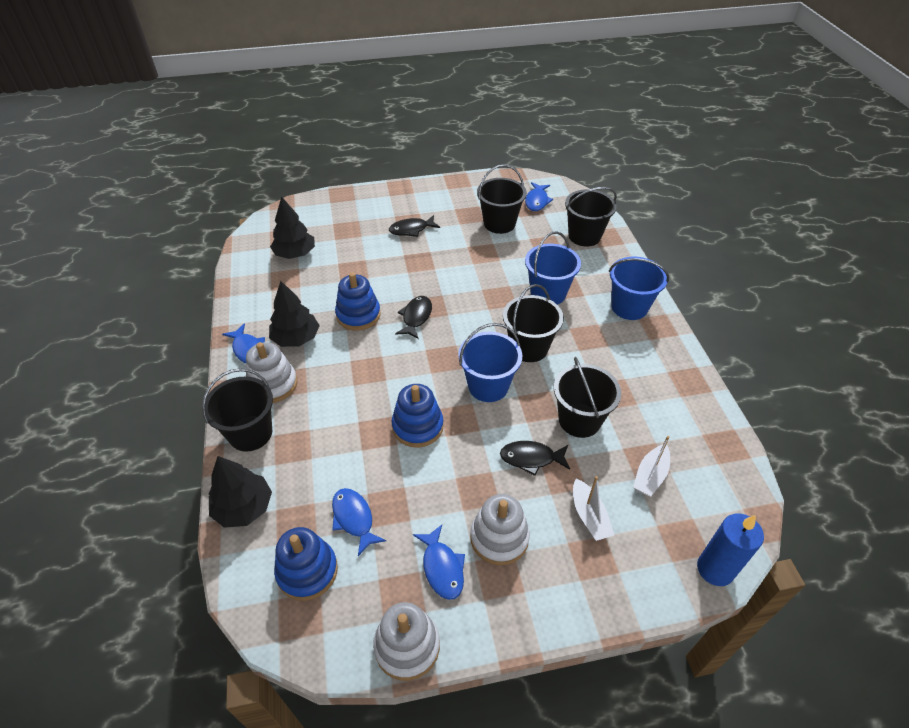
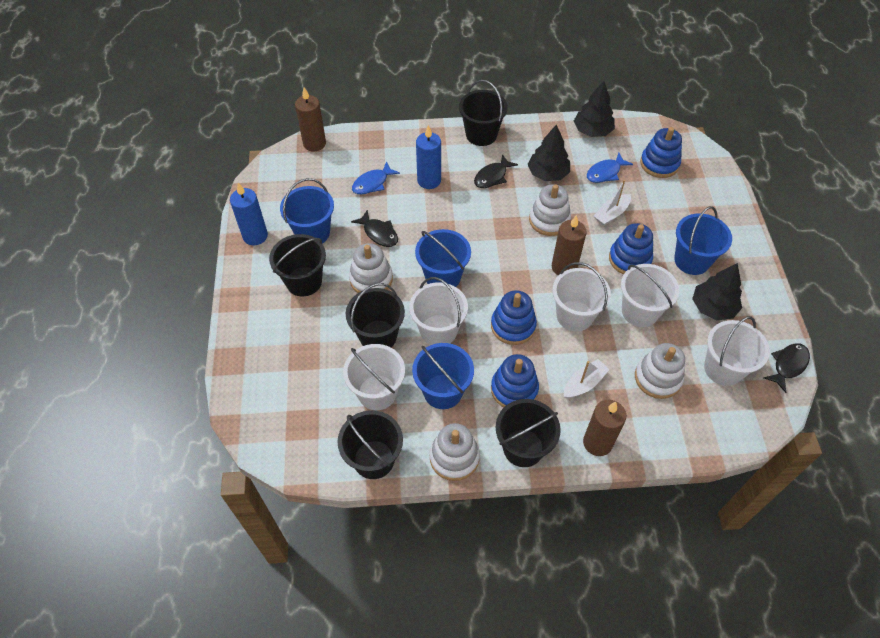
blue bucket: 3 -> 4
blue candle: 1 -> 2
blue fish: 4 -> 2
blue stacking toy: 3 -> 4
brown candle: 0 -> 3
white bucket: 0 -> 5
white stacking toy: 3 -> 4

